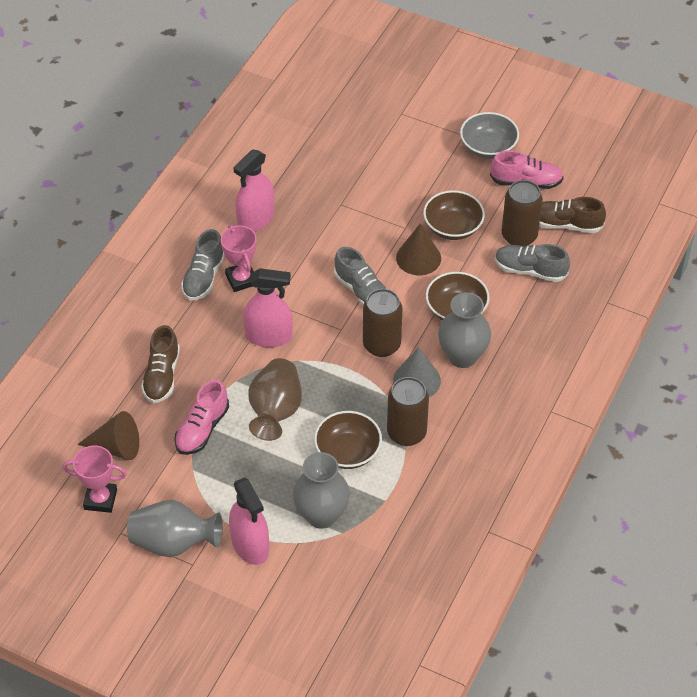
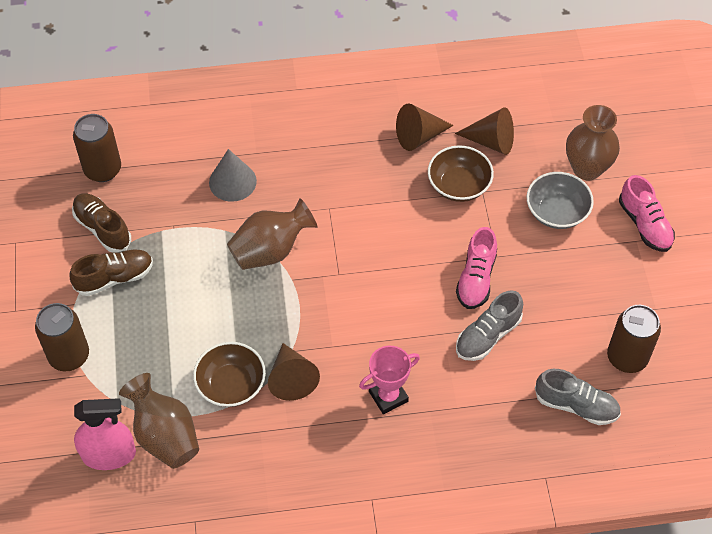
brown bowl: 3 -> 2
brown cone: 2 -> 3
brown vase: 1 -> 3
grey shoe: 3 -> 2
grey vase: 3 -> 0
pink spray bottle: 3 -> 1
pink trophy: 2 -> 1

